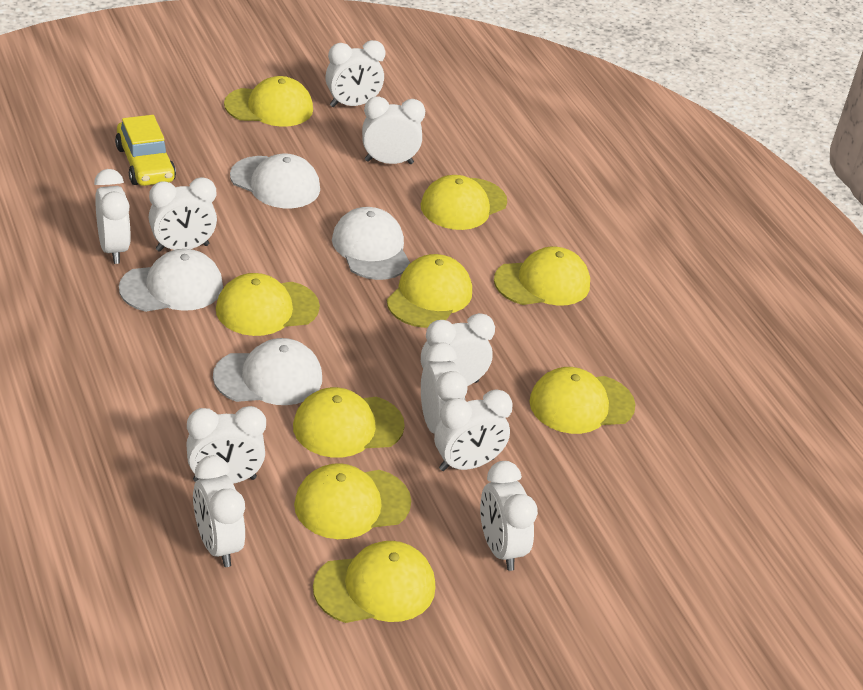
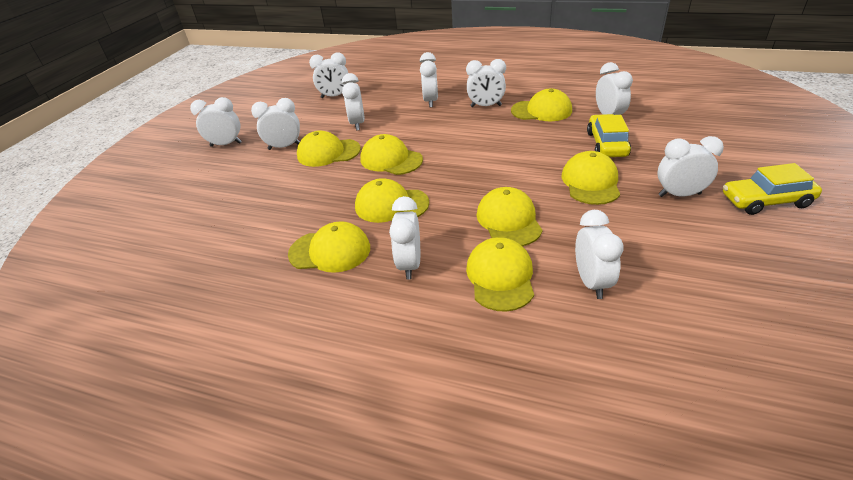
white cap: 4 -> 0
yellow cap: 9 -> 8
yellow car: 1 -> 2

